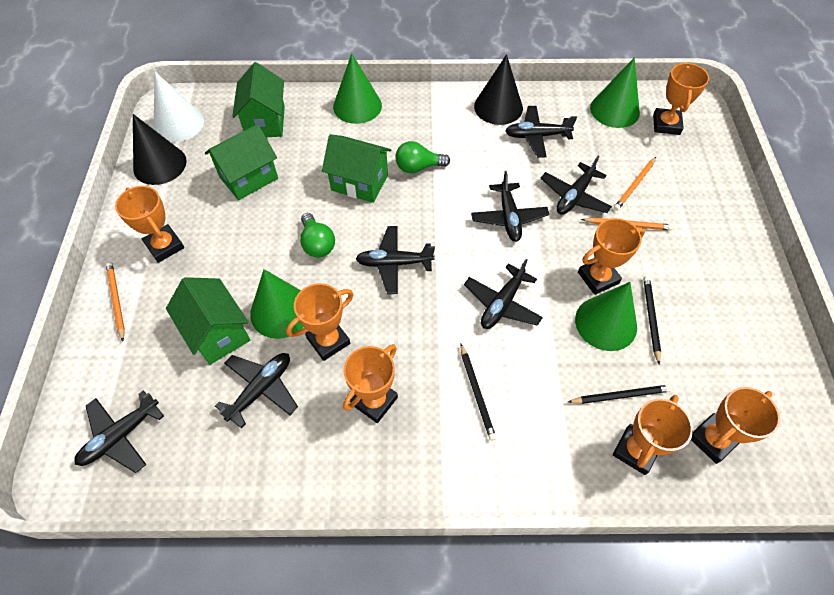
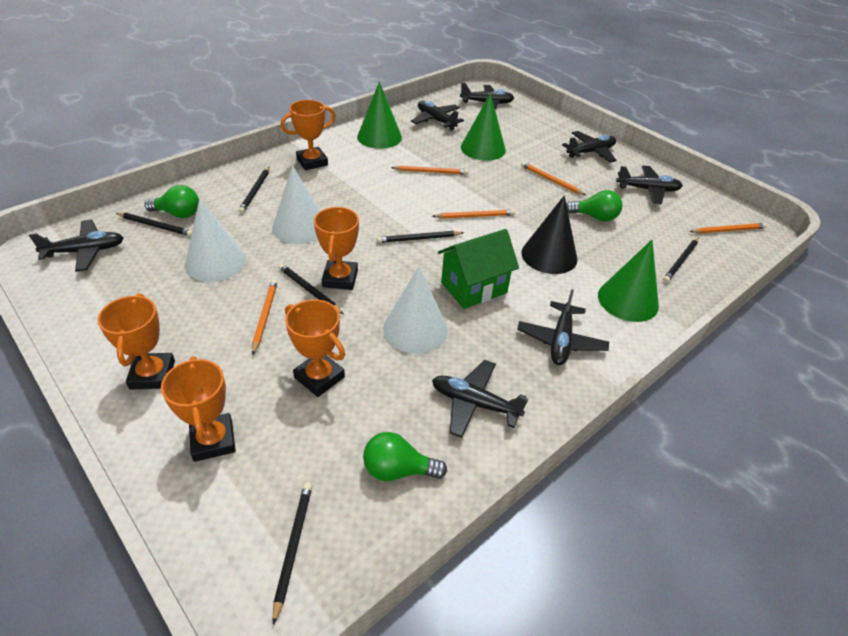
black cone: 2 -> 1
black pencil: 3 -> 6
green cone: 4 -> 3
green house: 4 -> 1
green light bulb: 2 -> 3
orange pencil: 3 -> 5
orange trophy: 7 -> 5
white cone: 1 -> 3

